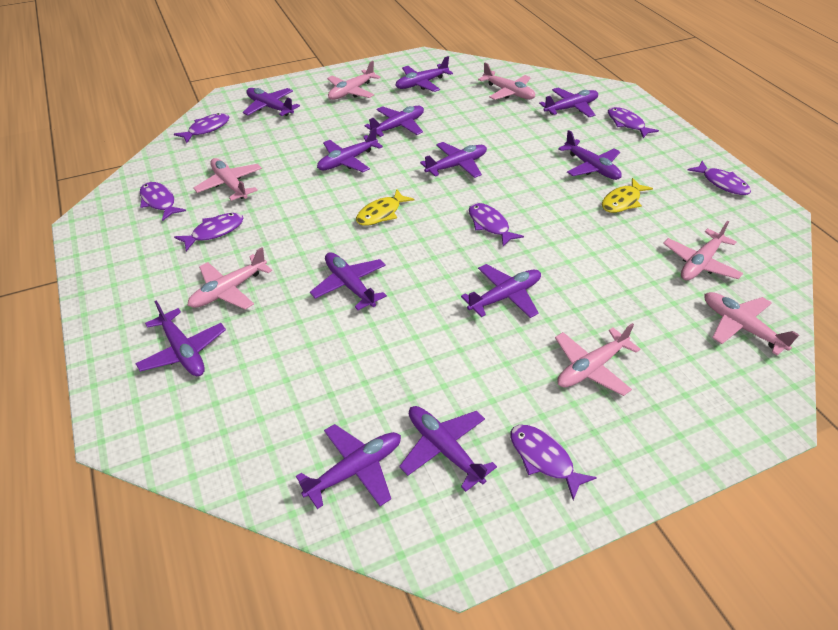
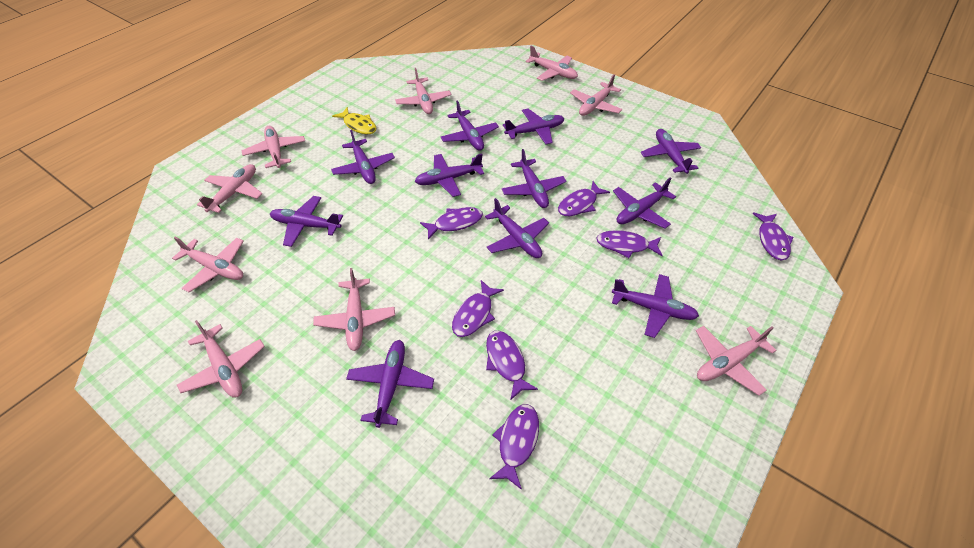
pink plane: 7 -> 9
purple plane: 12 -> 11
yellow fish: 2 -> 1

